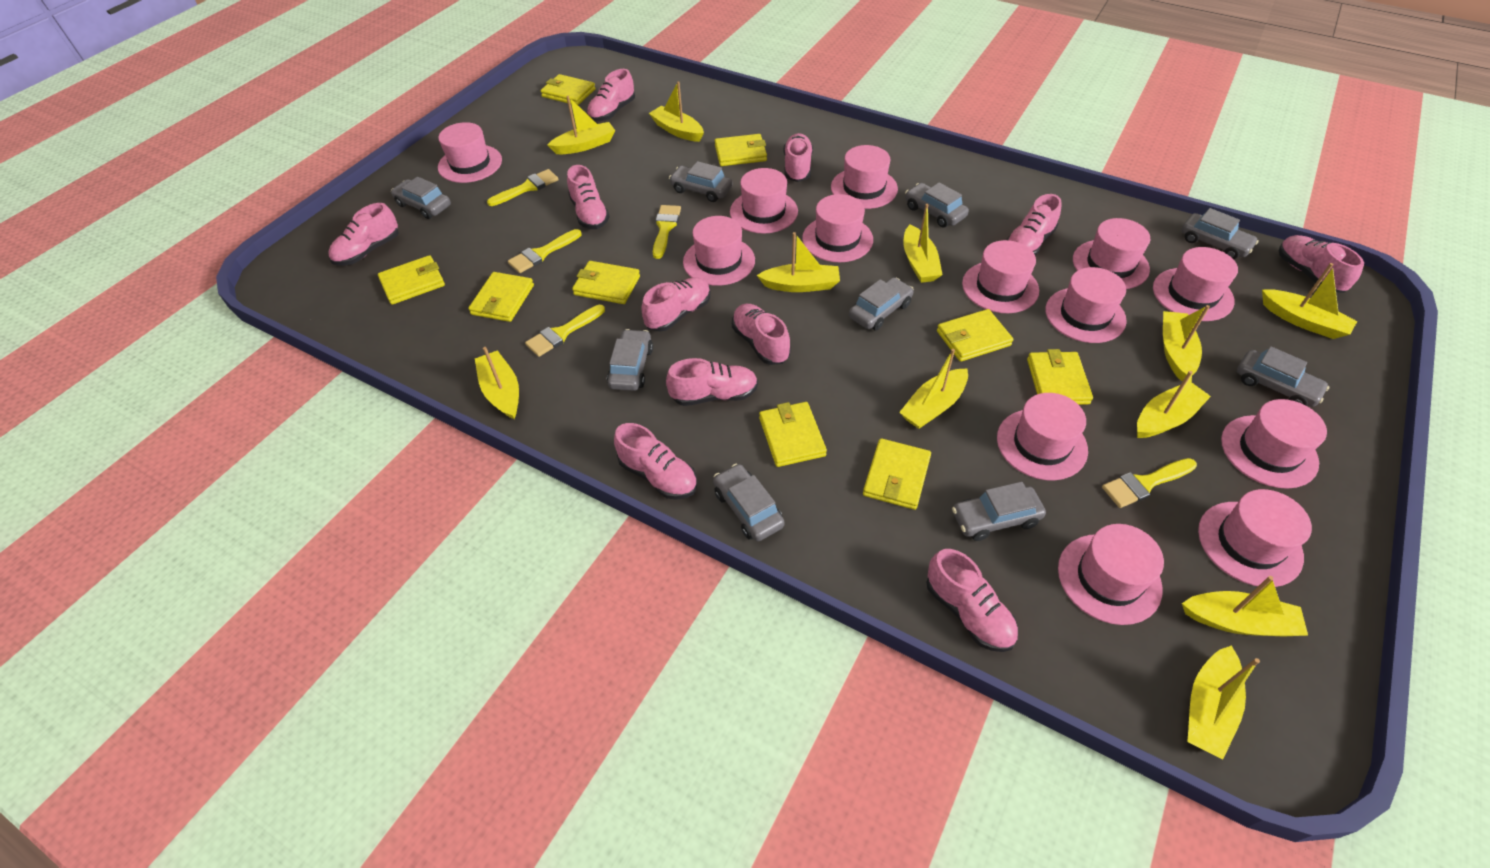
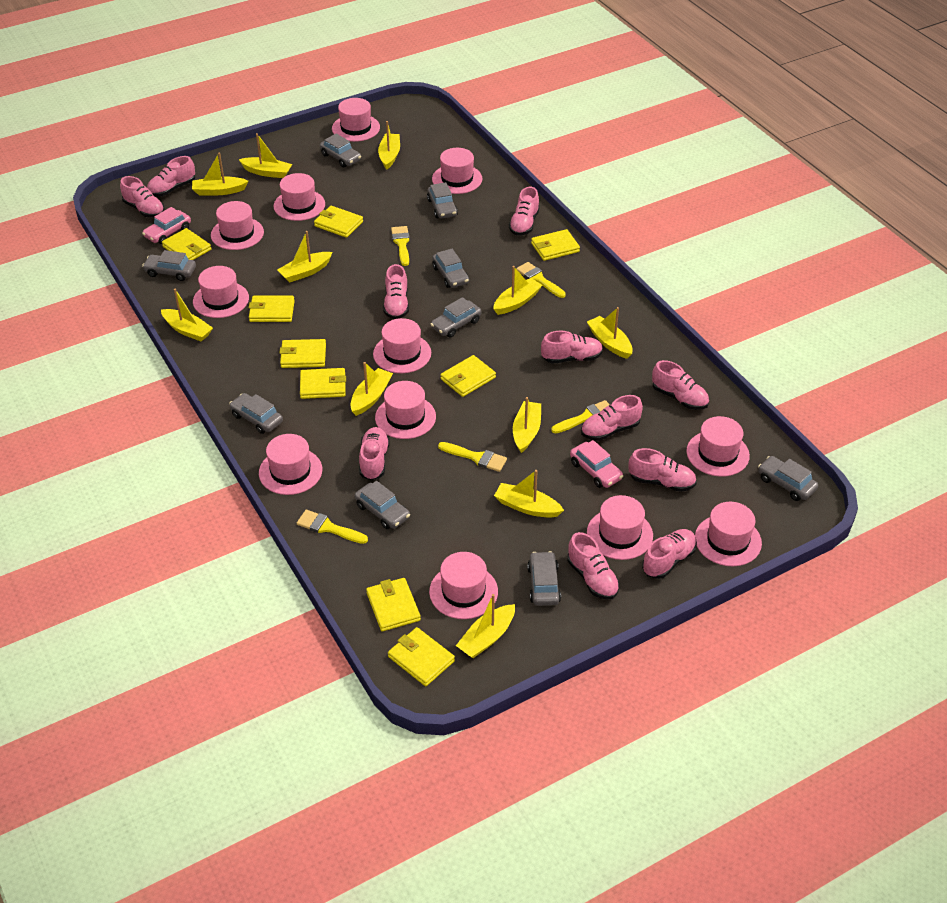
pink car: 0 -> 2
pink hat: 13 -> 12

